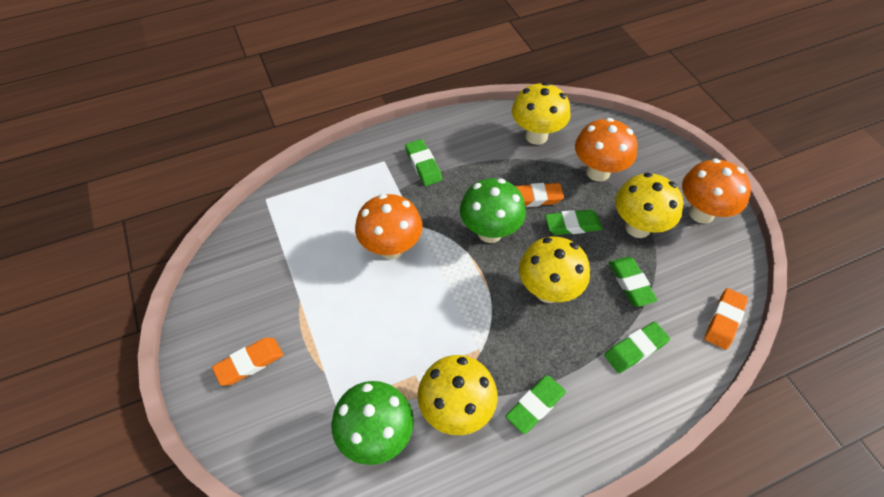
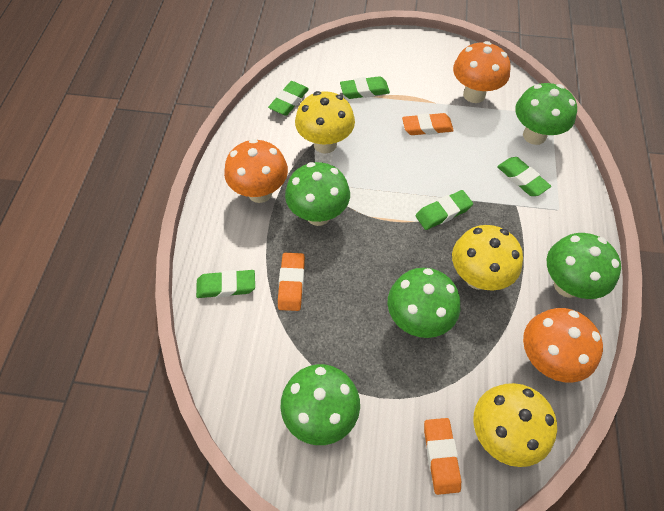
green mushroom: 2 -> 5
yellow mushroom: 4 -> 3

